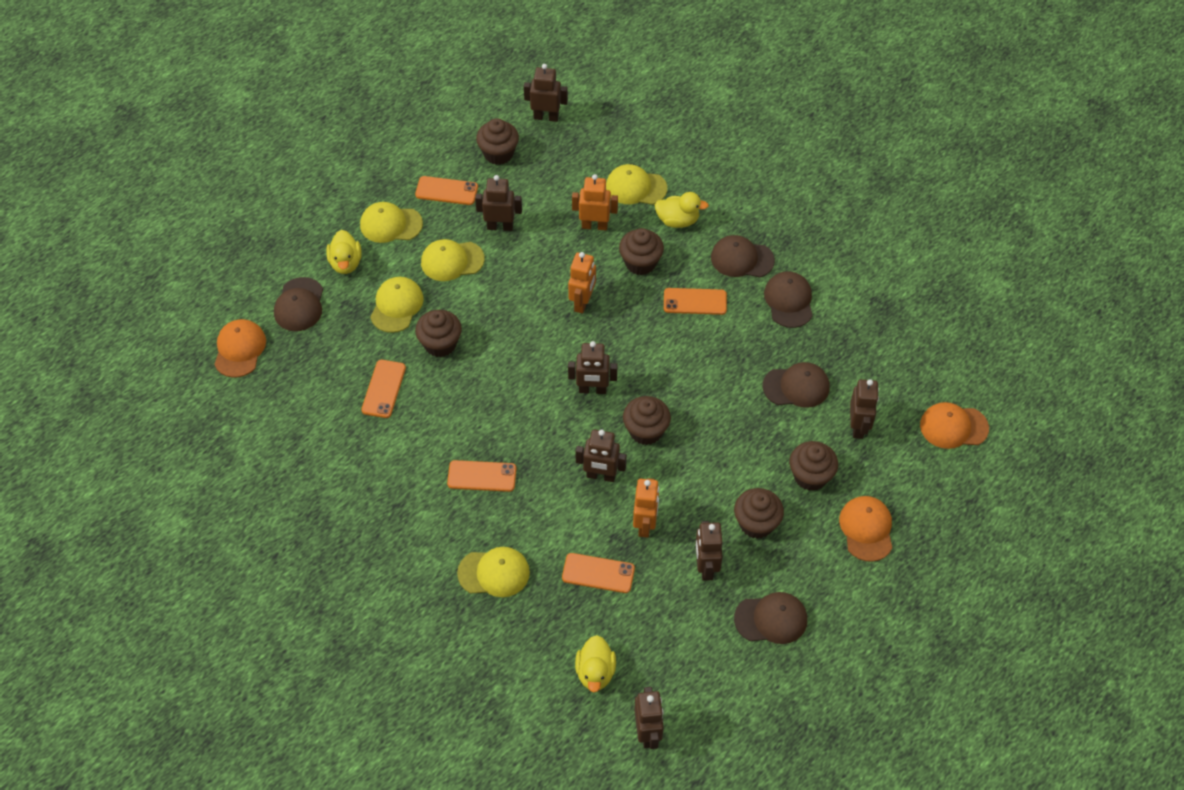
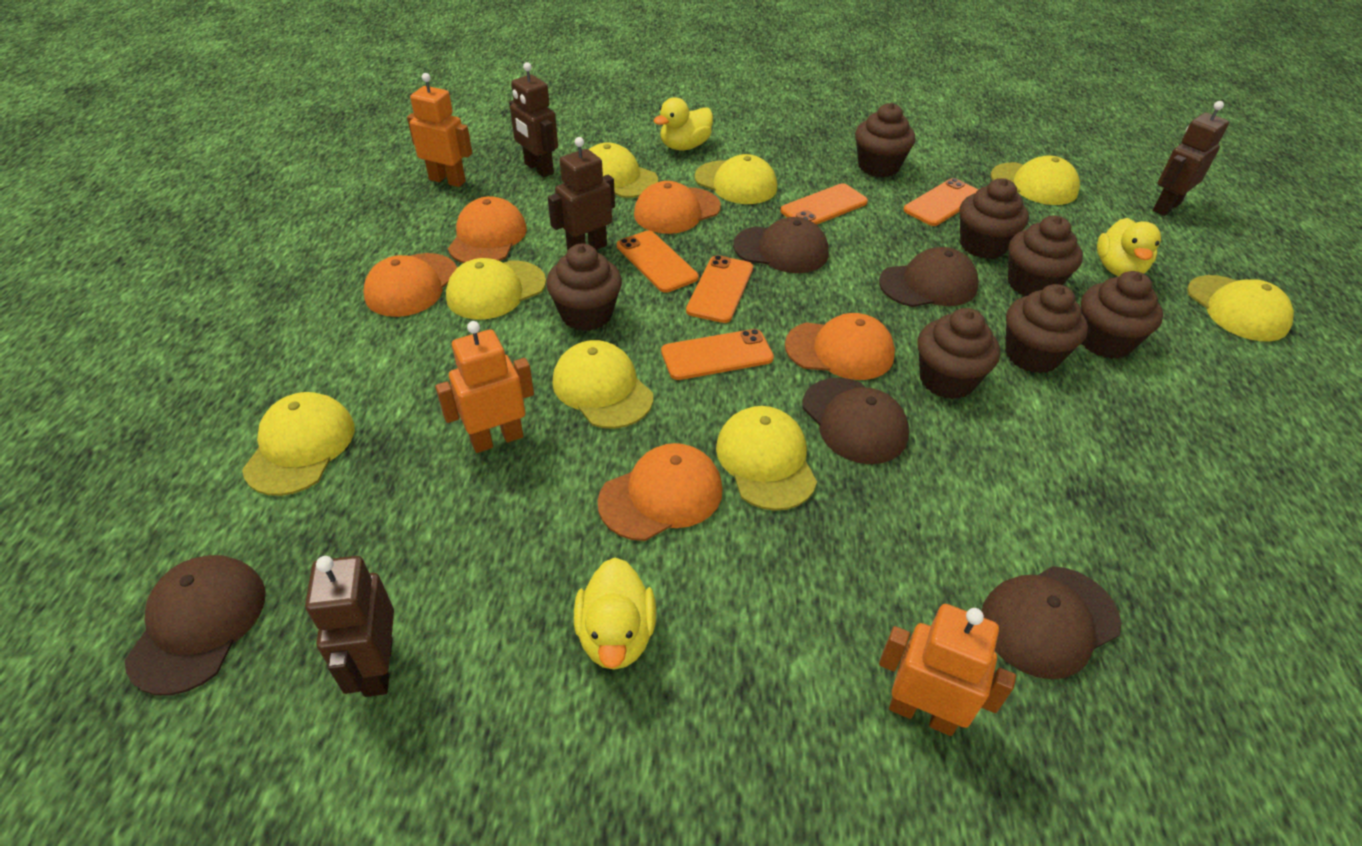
brown cupcake: 6 -> 7
brown robot: 7 -> 4
orange cap: 3 -> 5
yellow cap: 5 -> 8

